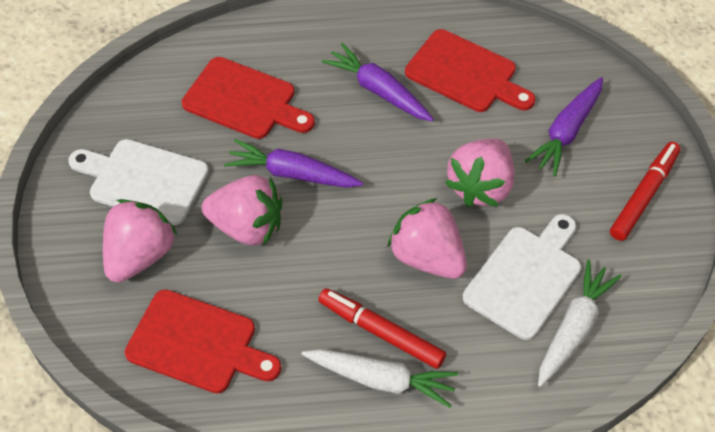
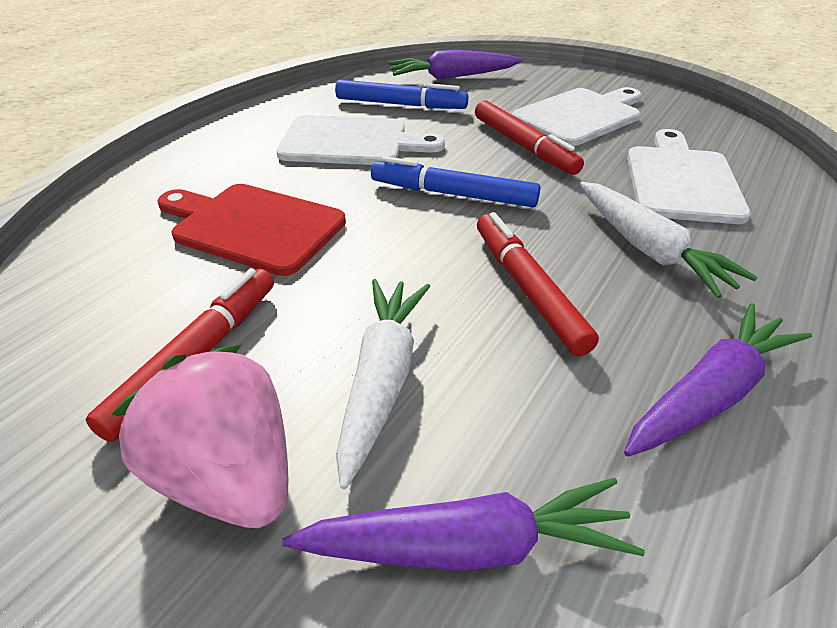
blue marker: 0 -> 2
pink strawberry: 4 -> 1
red cutting board: 3 -> 1
red marker: 2 -> 3
white cutting board: 2 -> 3

